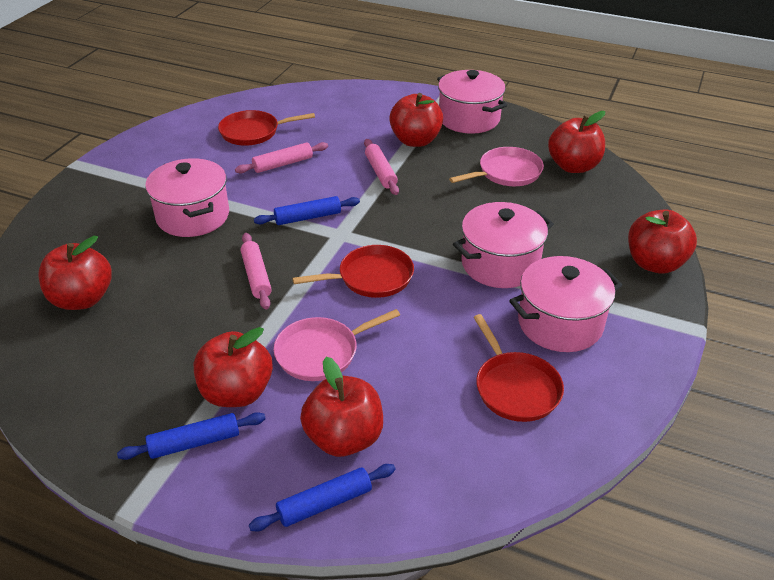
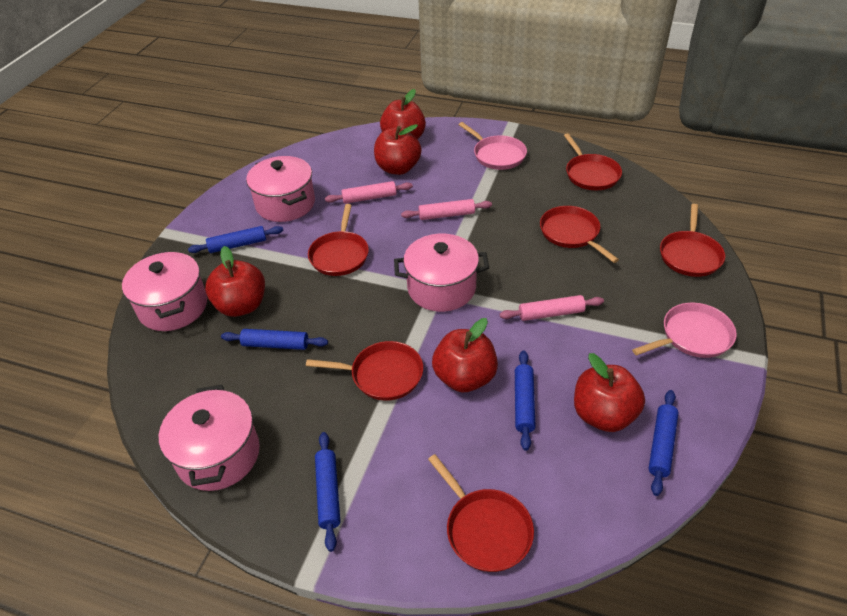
blue rolling pin: 3 -> 5
red apple: 6 -> 5
red pan: 3 -> 6

